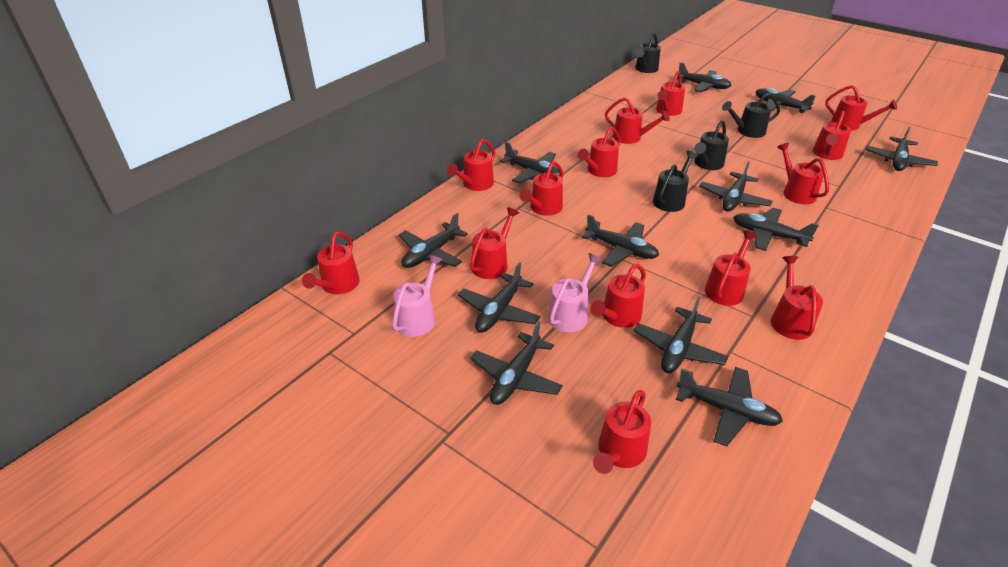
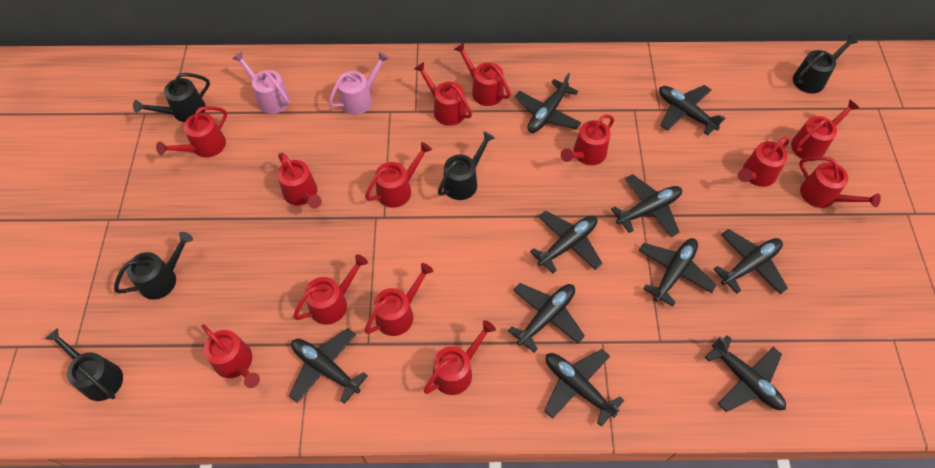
black plane: 12 -> 10
black watering can: 4 -> 5
red watering can: 14 -> 13

